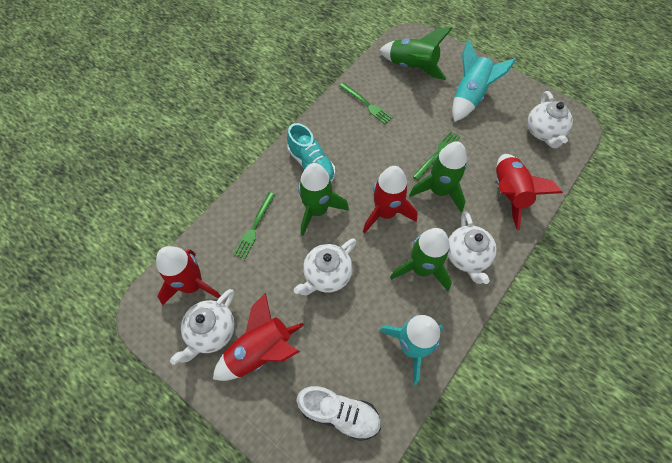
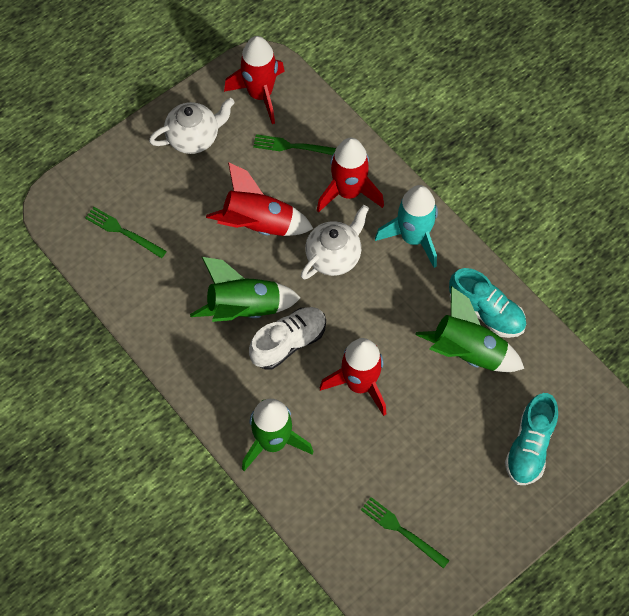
green rocket: 4 -> 3
turquoise rocket: 2 -> 1
turquoise shoe: 1 -> 2
white teapot: 4 -> 2

